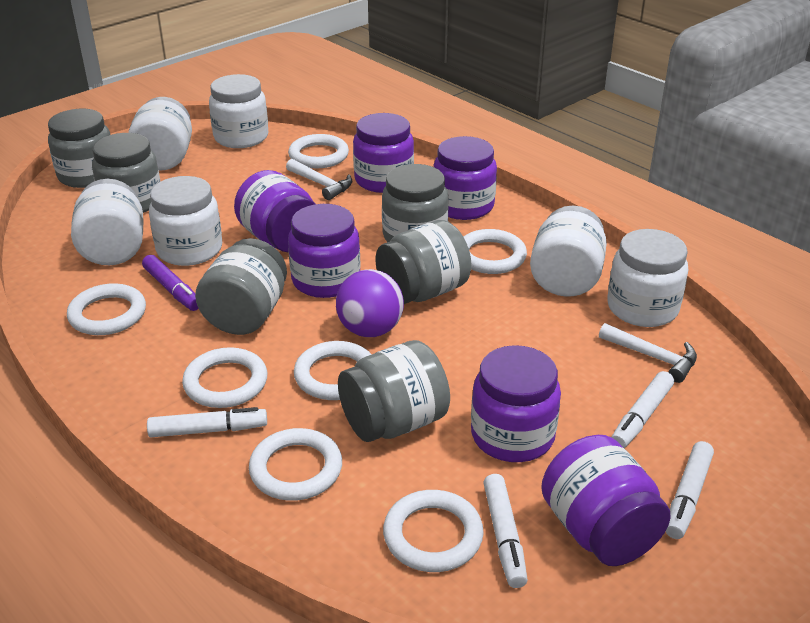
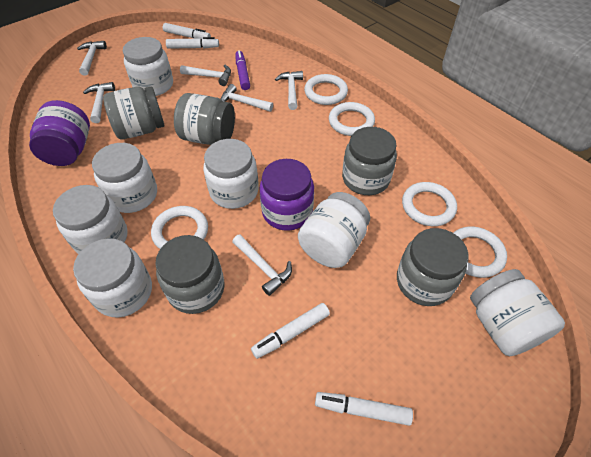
grey jar: 6 -> 5
purple ball: 1 -> 0
purple jar: 6 -> 2
white hammer: 2 -> 6
white jar: 6 -> 7
white ring: 7 -> 5

